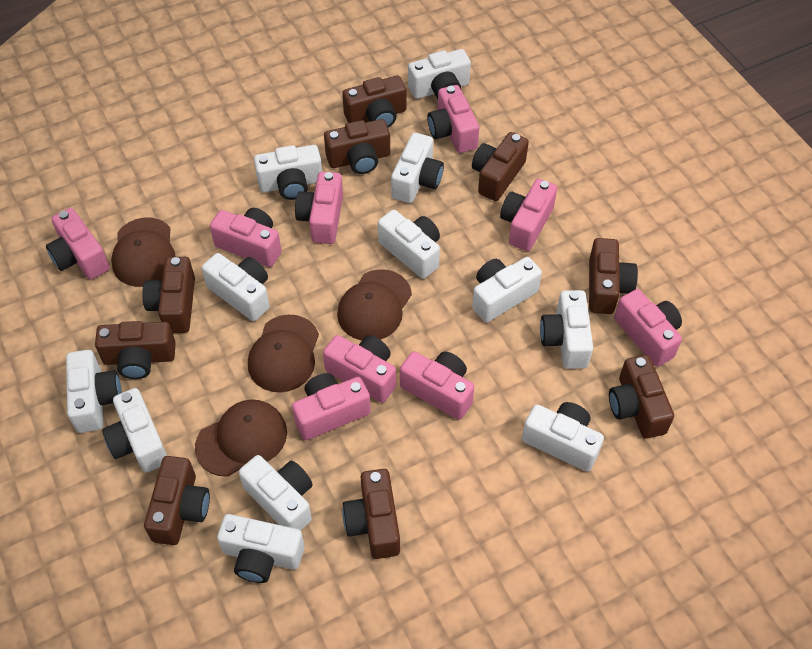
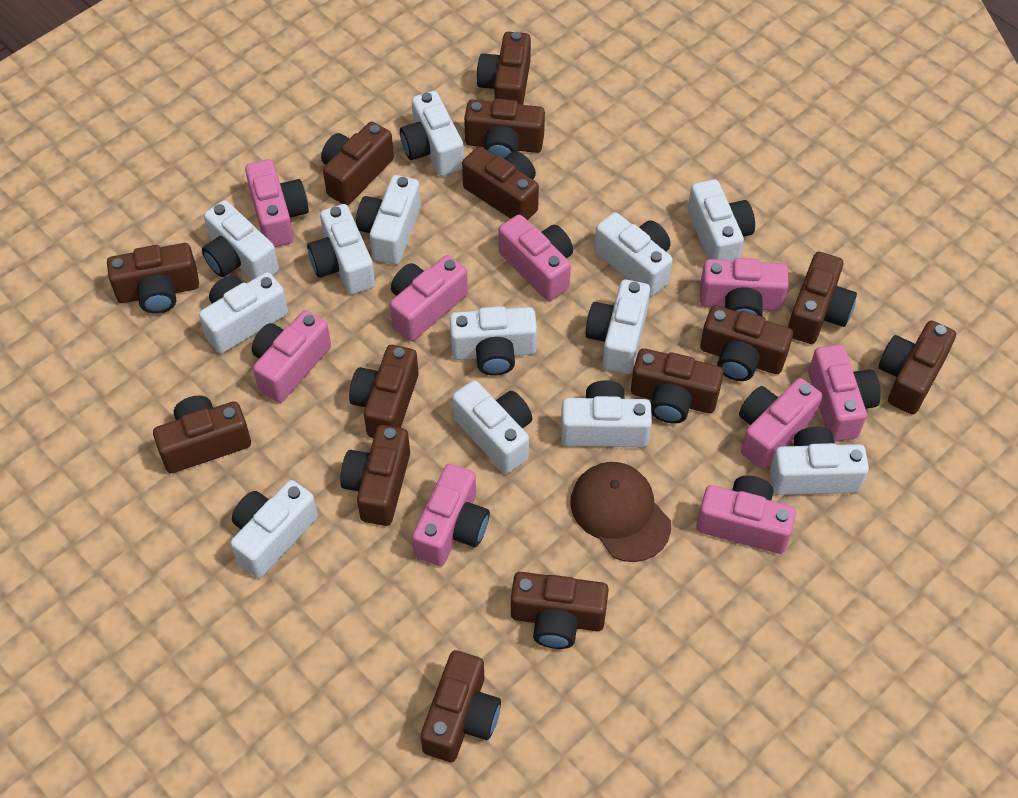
brown camera: 9 -> 14
brown cap: 4 -> 1
white camera: 12 -> 13

